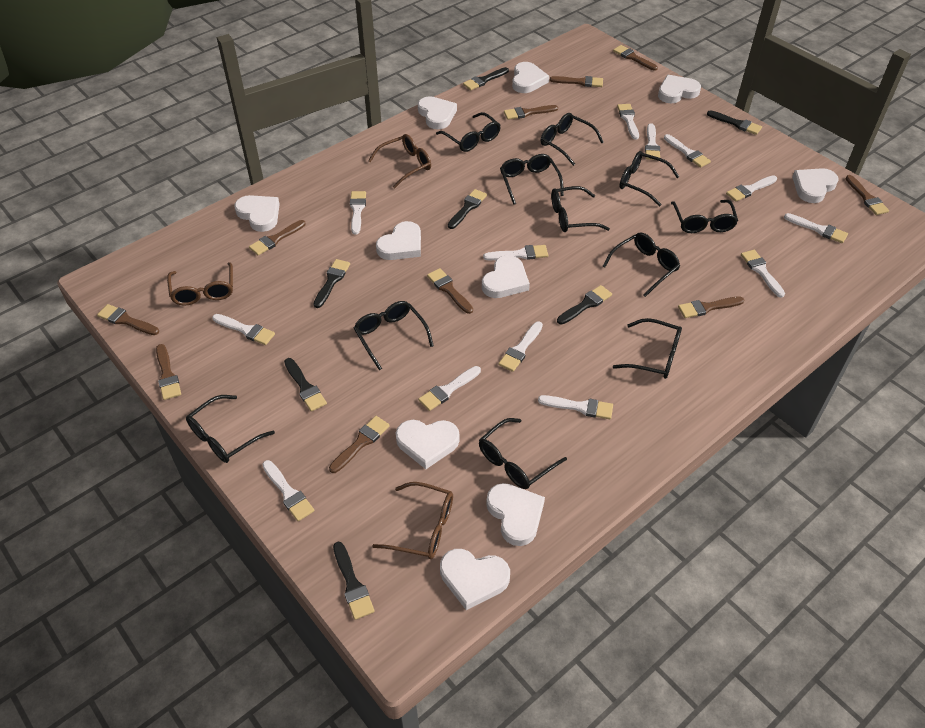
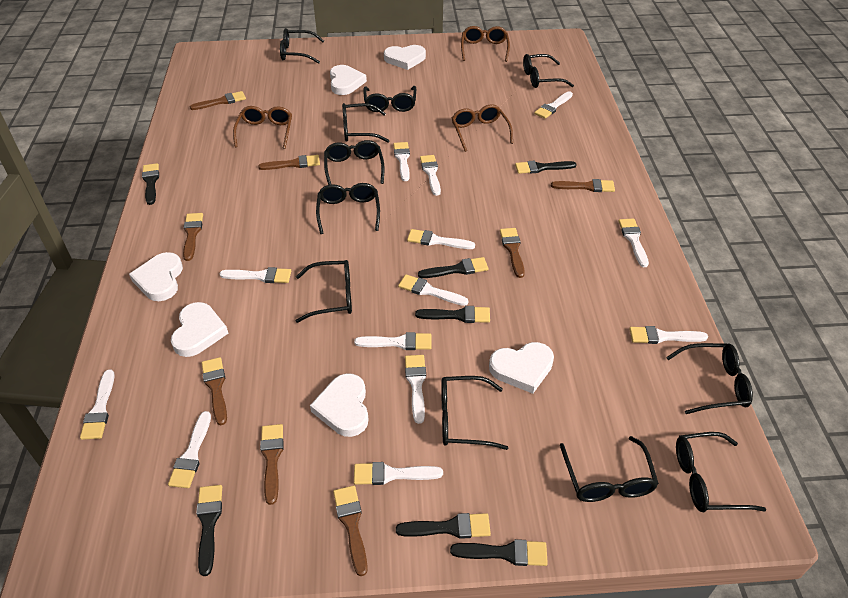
brown brush: 10 -> 8
white heart: 10 -> 6

